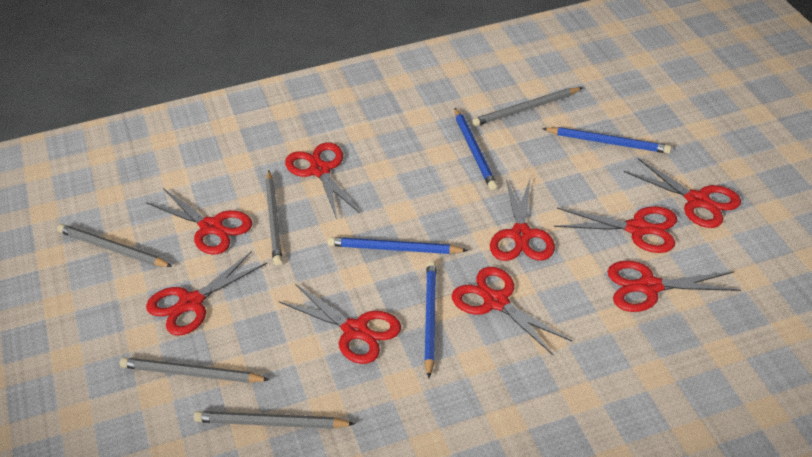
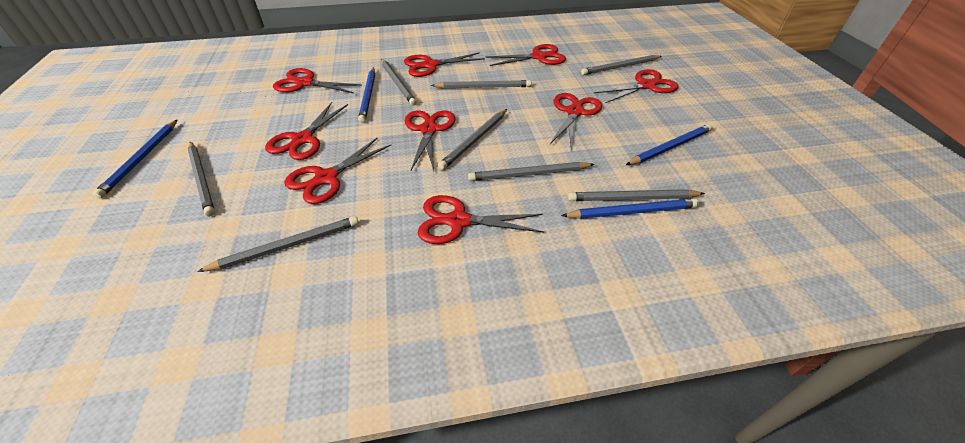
grey pencil: 5 -> 8

